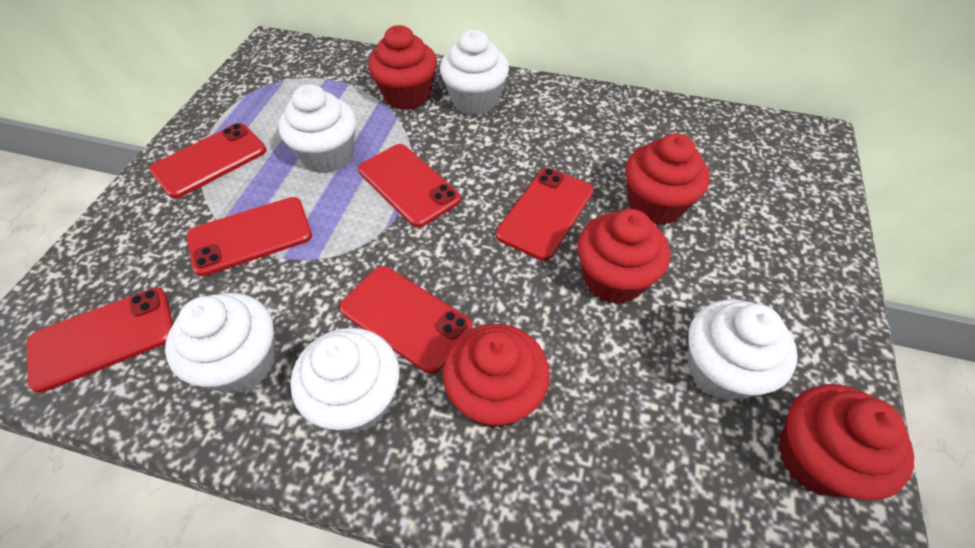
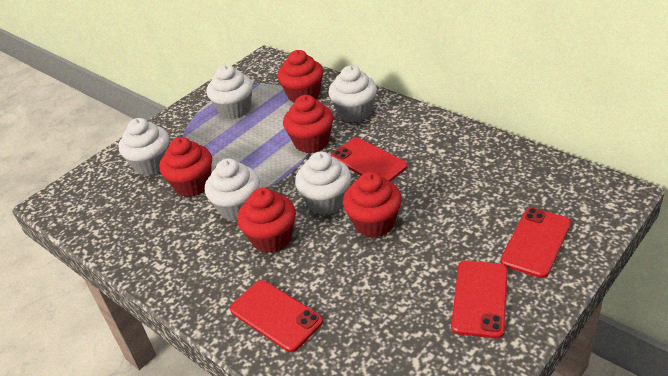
red phone: 6 -> 4

